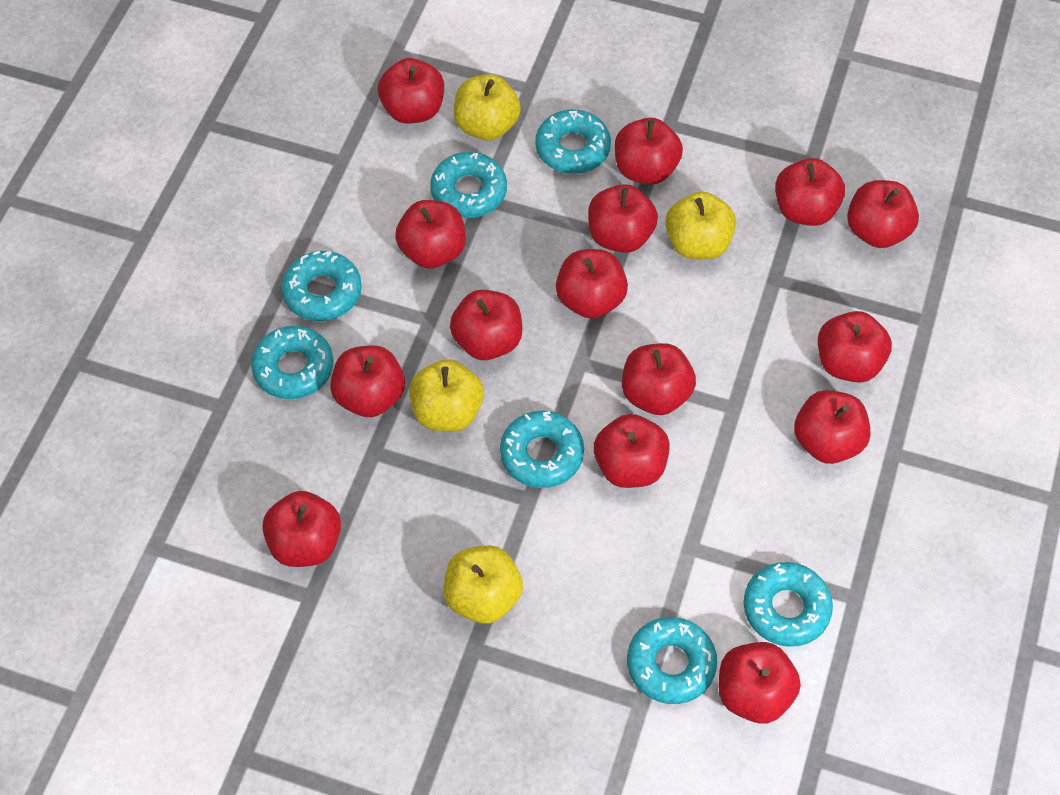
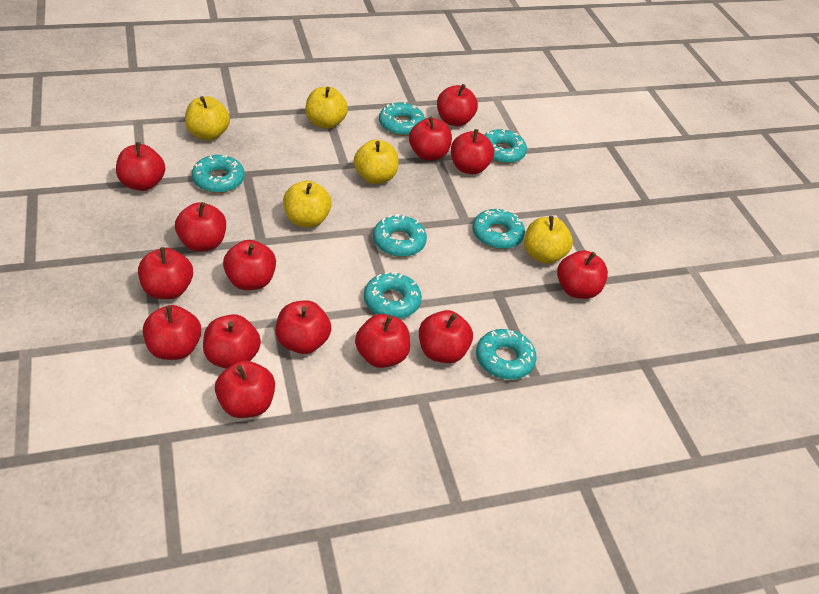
red apple: 15 -> 14
yellow apple: 4 -> 5

